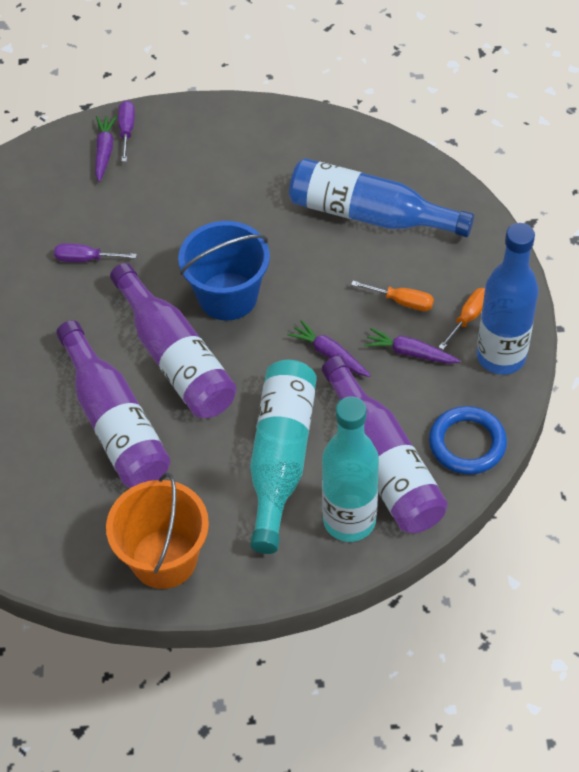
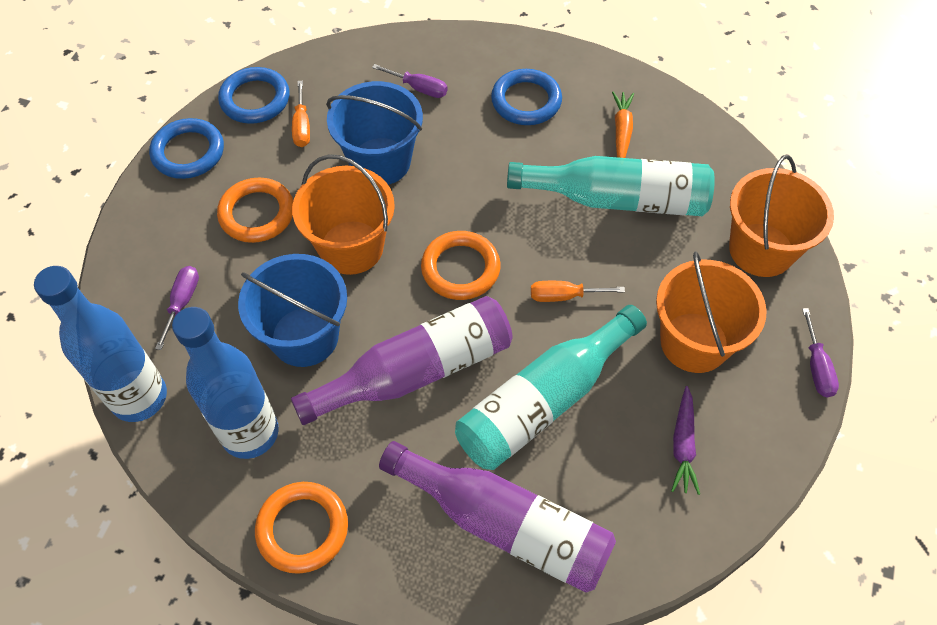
blue bucket: 1 -> 2
blue ring: 1 -> 3
orange bucket: 1 -> 3
orange carrot: 0 -> 1
orange ring: 0 -> 3
purple bottle: 3 -> 2
purple carrot: 3 -> 1
purple screwdriver: 2 -> 3

